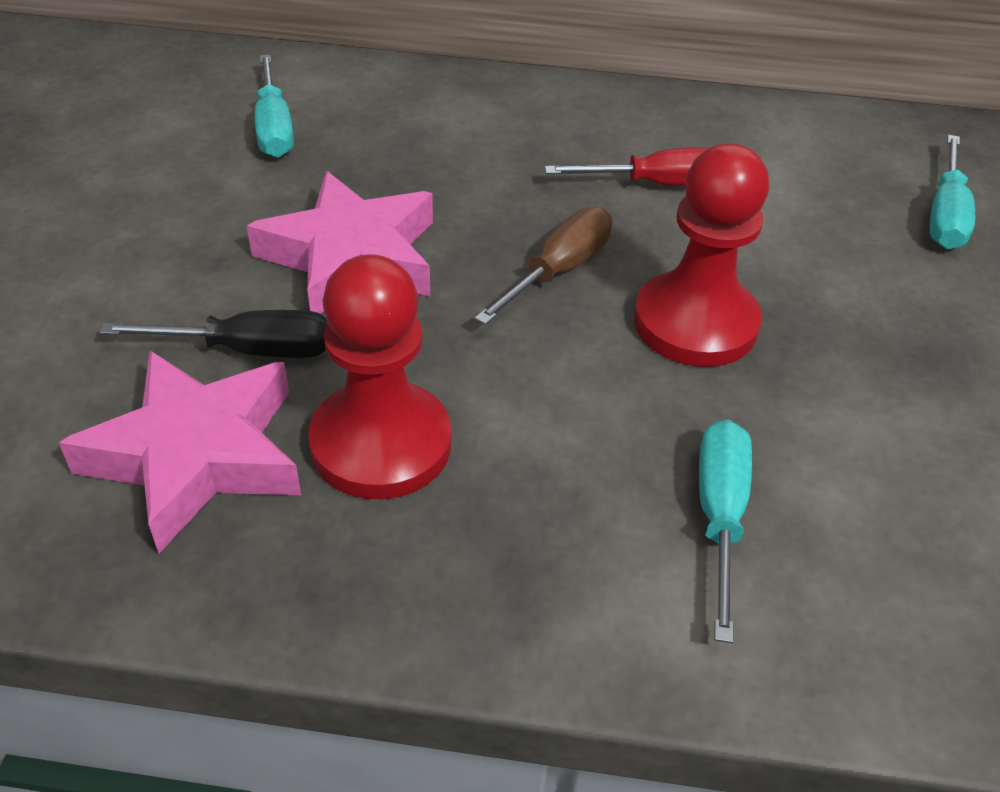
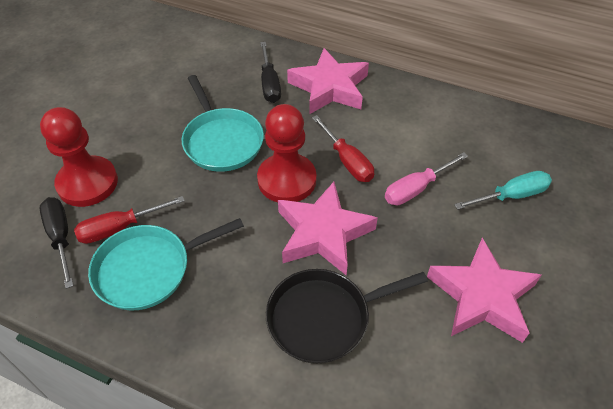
black pan: 0 -> 1
black screwdriver: 1 -> 2
brown screwdriver: 1 -> 0
pink screwdriver: 0 -> 1
pink star: 2 -> 3
red screwdriver: 1 -> 2
turquoise pan: 0 -> 2
turquoise screwdriver: 3 -> 1

